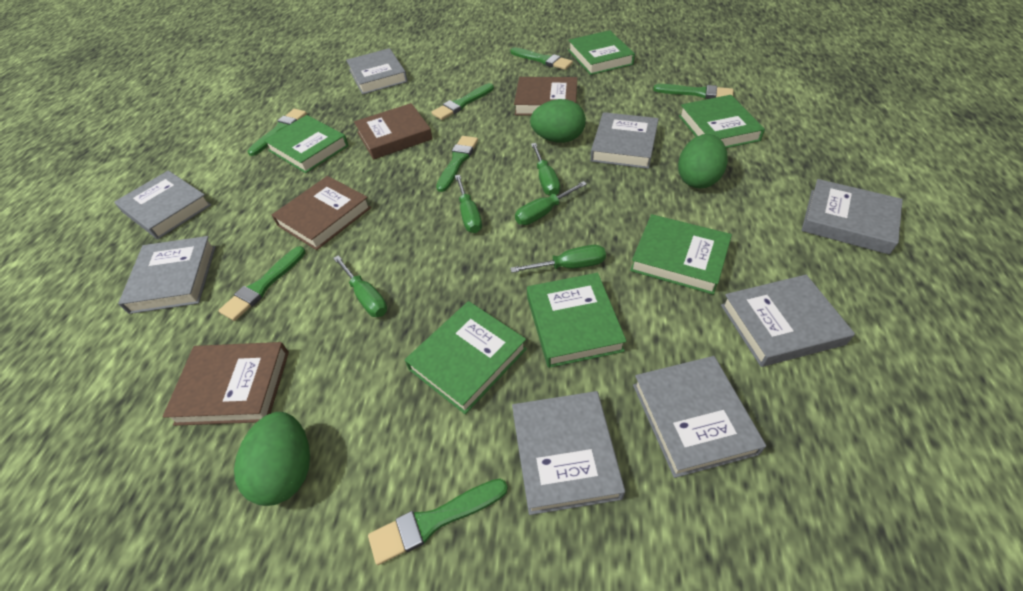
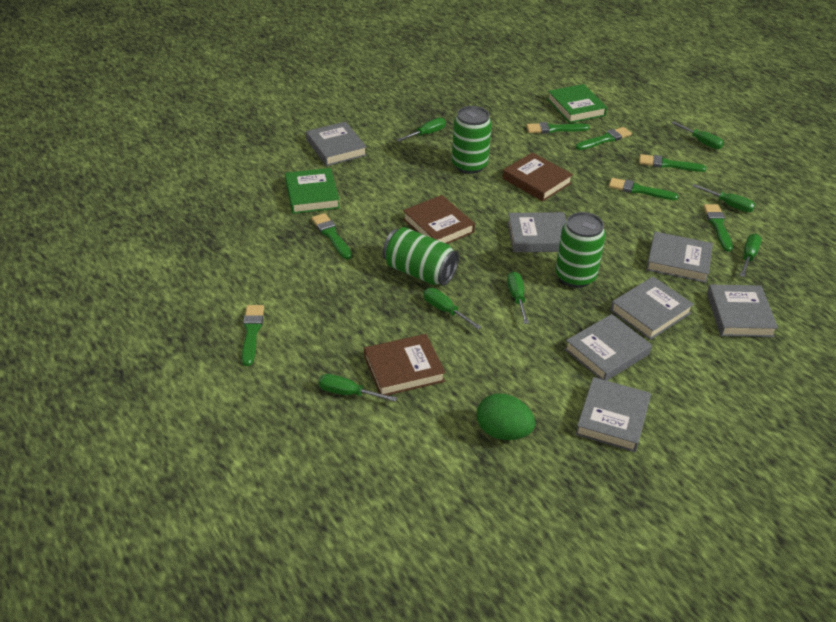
brown book: 4 -> 3
green book: 6 -> 2
green can: 0 -> 3
green egg: 3 -> 1
green screwdriver: 5 -> 7
grey book: 8 -> 7

